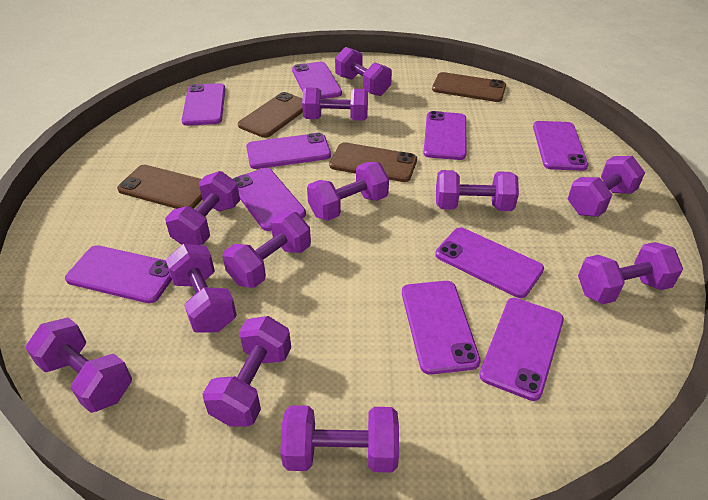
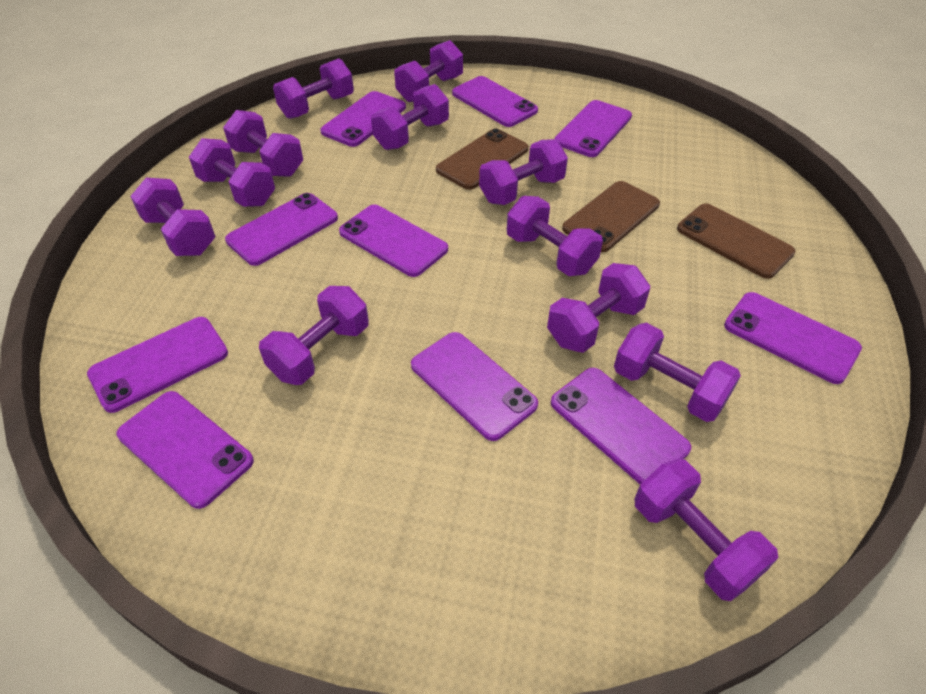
brown phone: 4 -> 3

